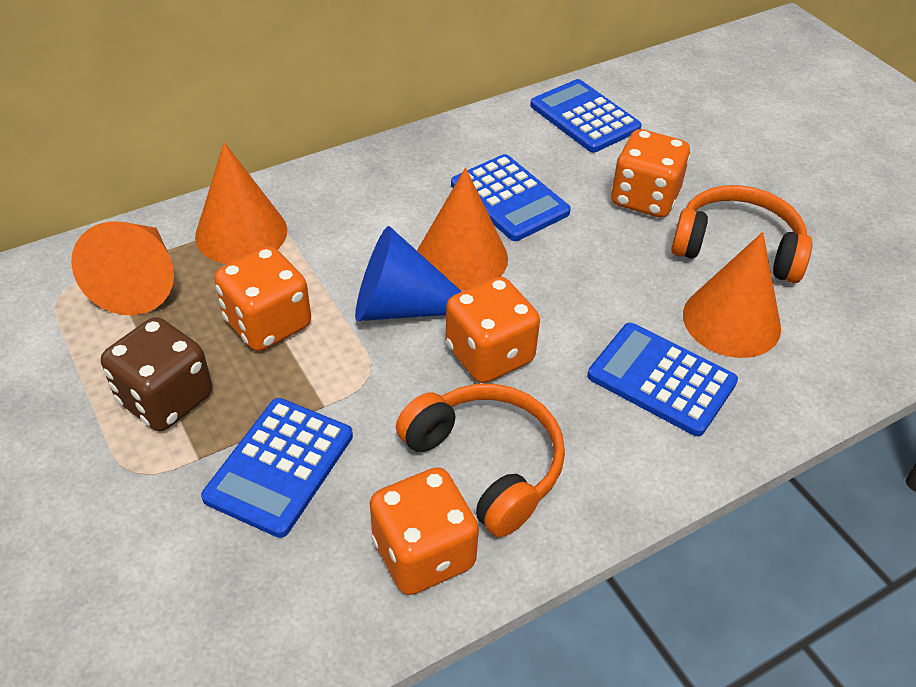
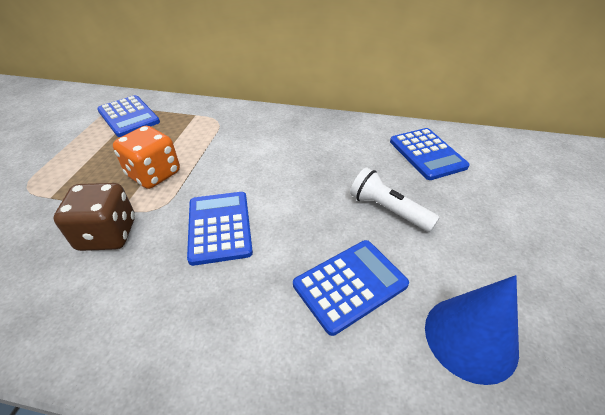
orange cone: 4 -> 0
orange dice: 4 -> 1
orange headphones: 2 -> 0
white flashlight: 0 -> 1

